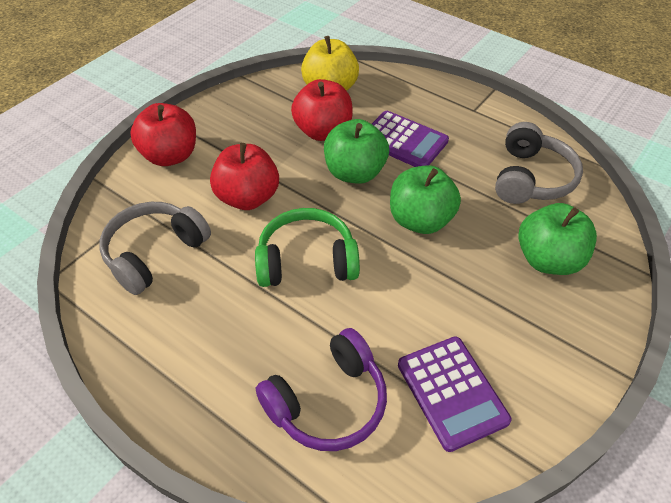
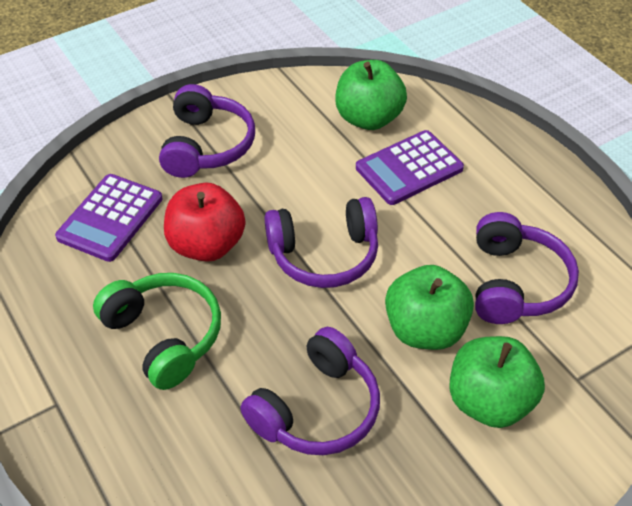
grey headphones: 2 -> 0
purple headphones: 1 -> 4
red apple: 3 -> 1
yellow apple: 1 -> 0

